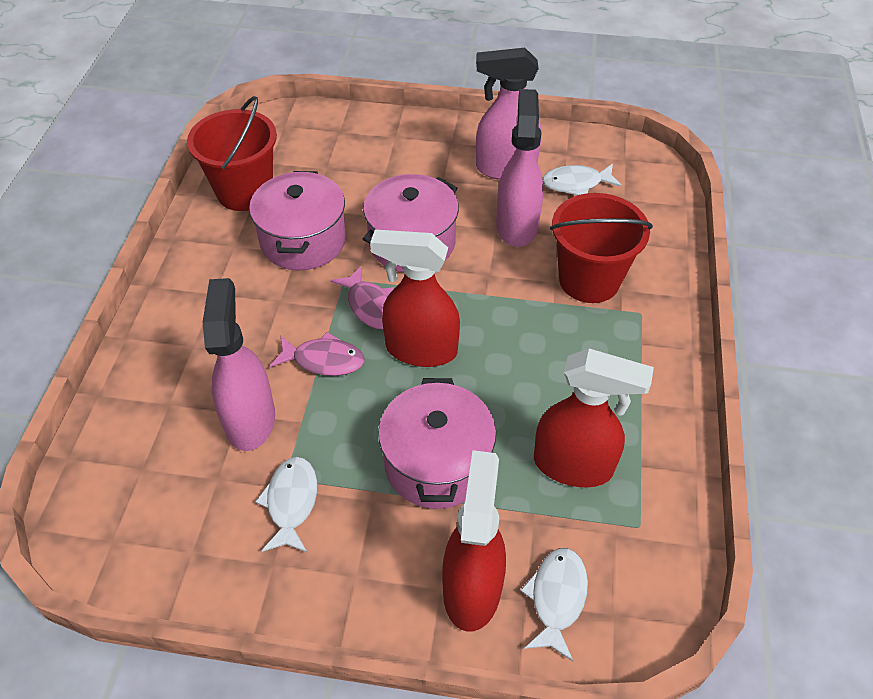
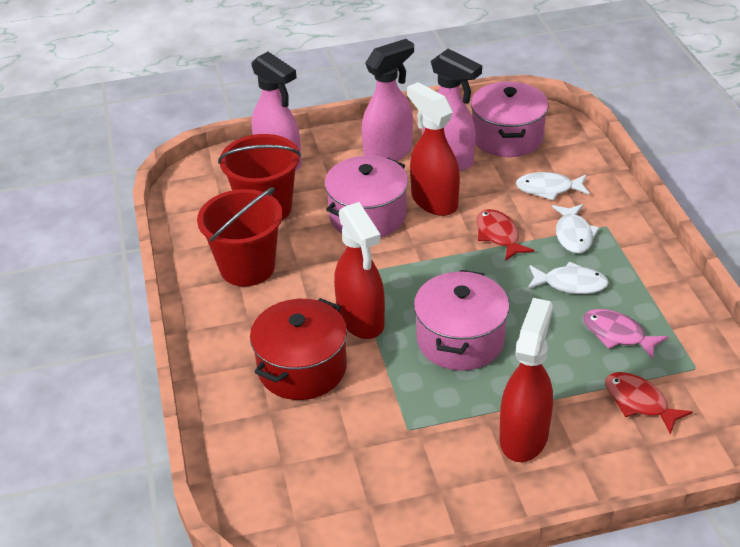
pink fish: 2 -> 1
red fish: 0 -> 2
red pot: 0 -> 1

